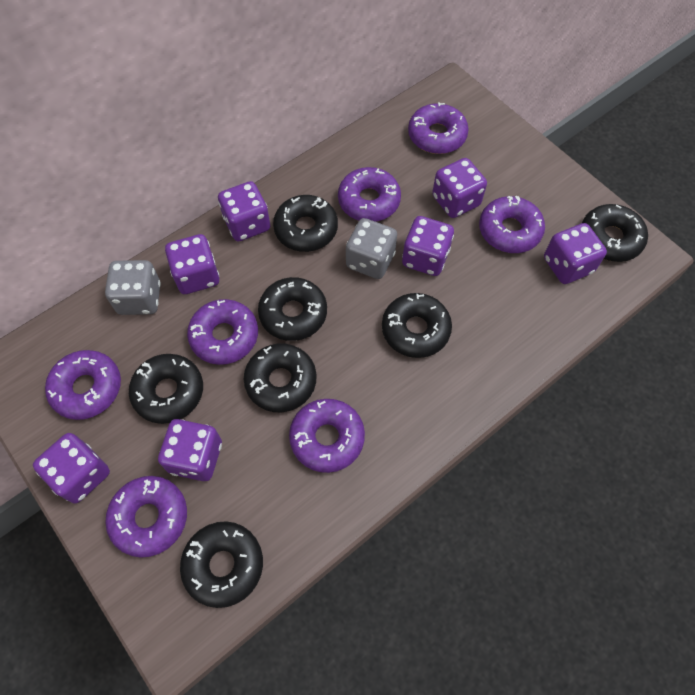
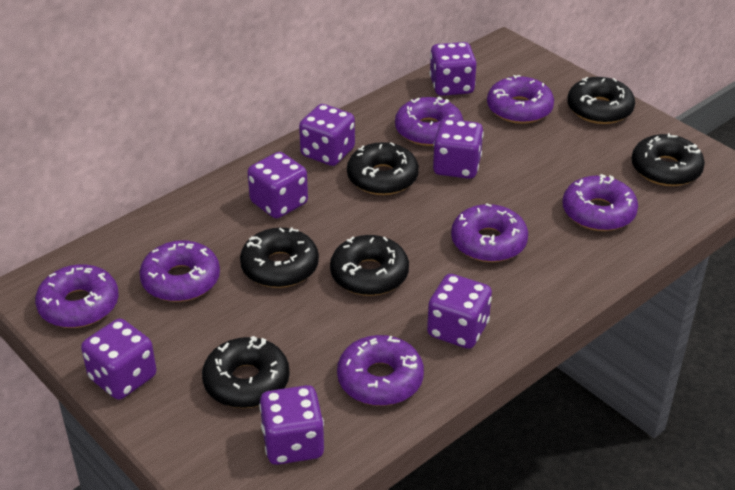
black donut: 7 -> 6
grey dice: 2 -> 0

